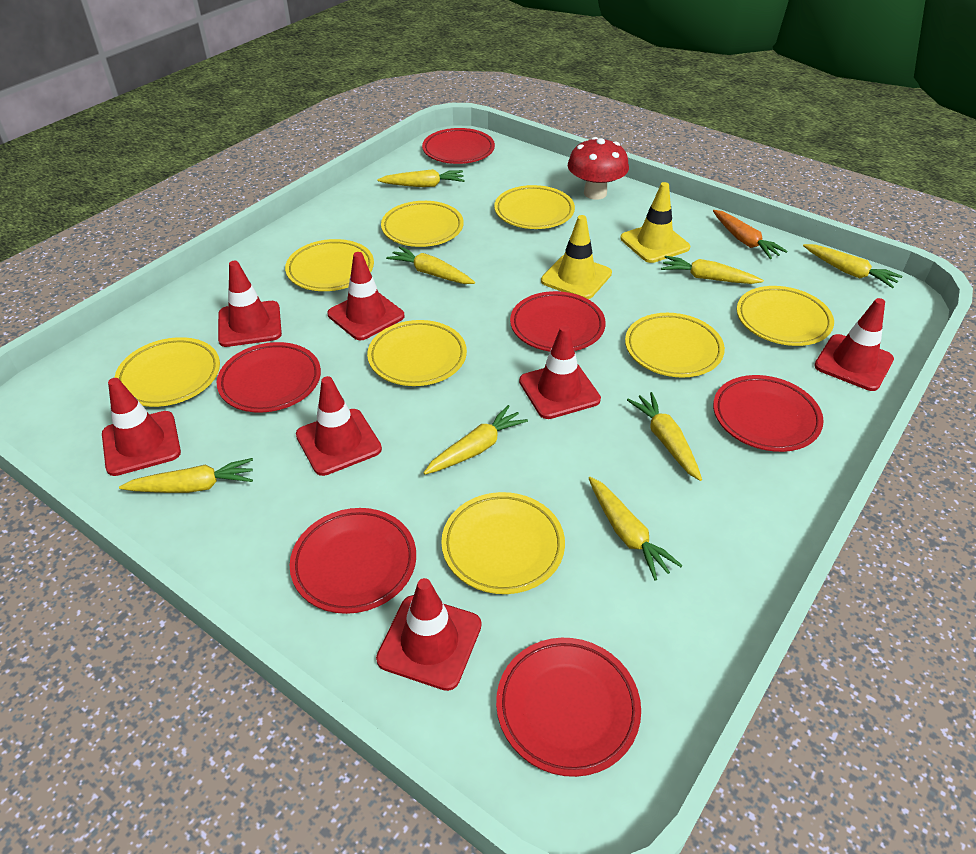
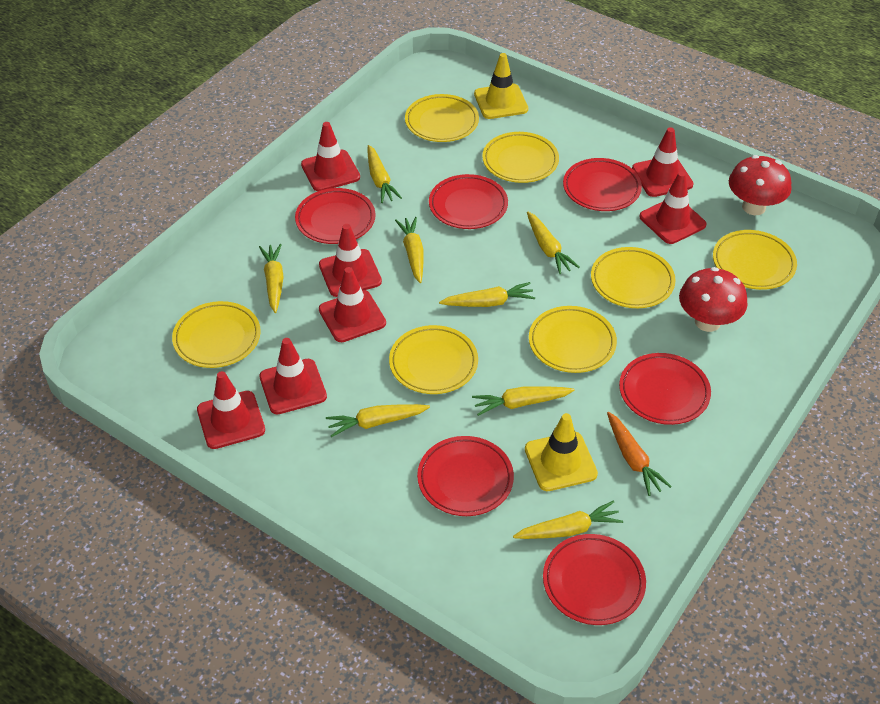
red mushroom: 1 -> 2
yellow plate: 8 -> 7

